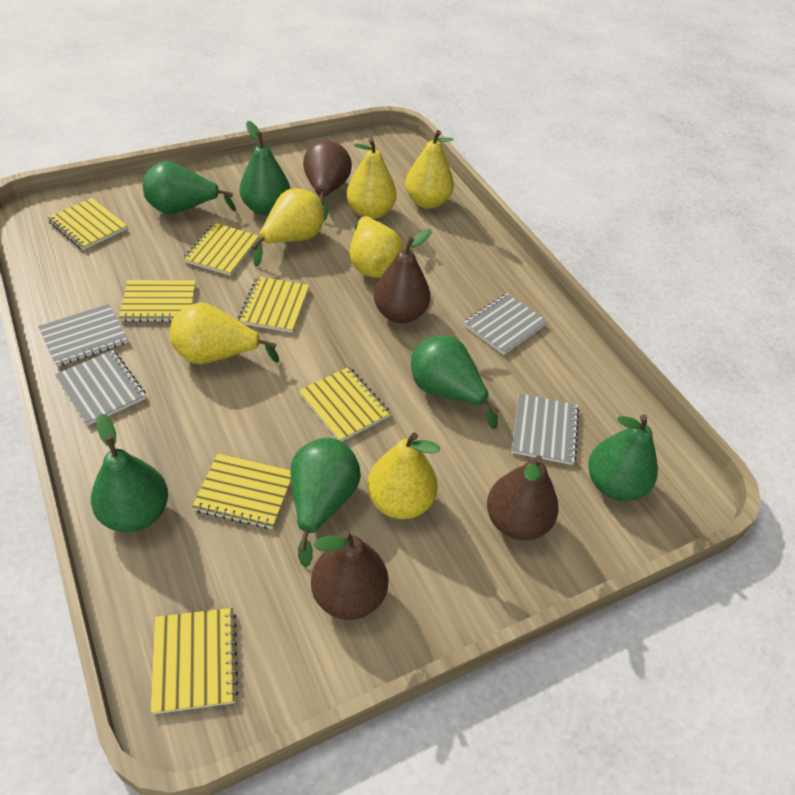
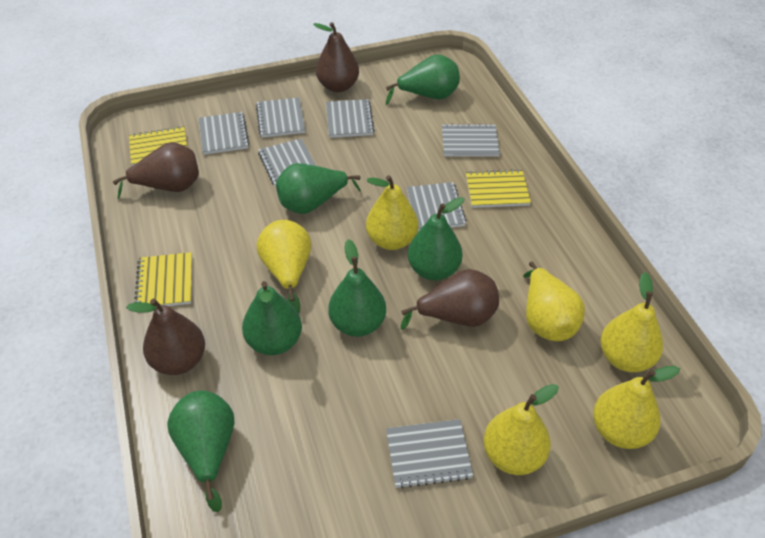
grey notebook: 4 -> 7
yellow notebook: 7 -> 3

